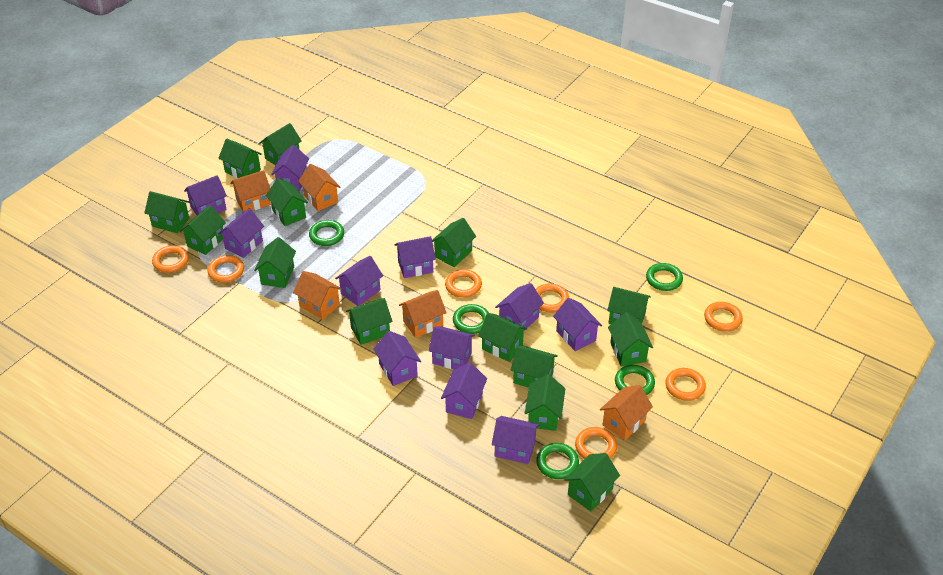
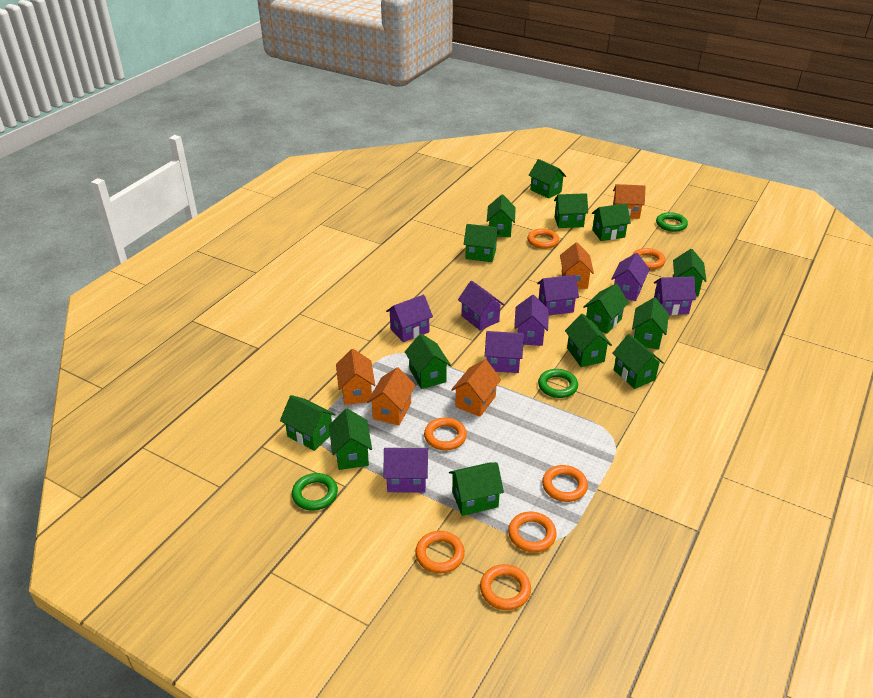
green ring: 5 -> 3
purple house: 11 -> 8

